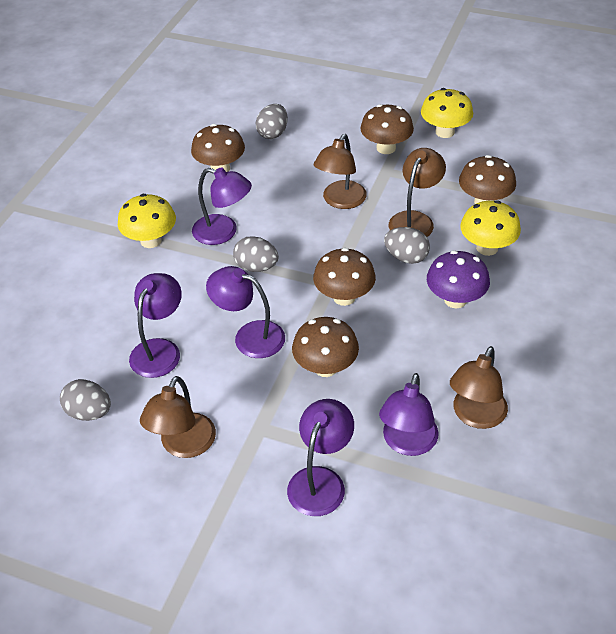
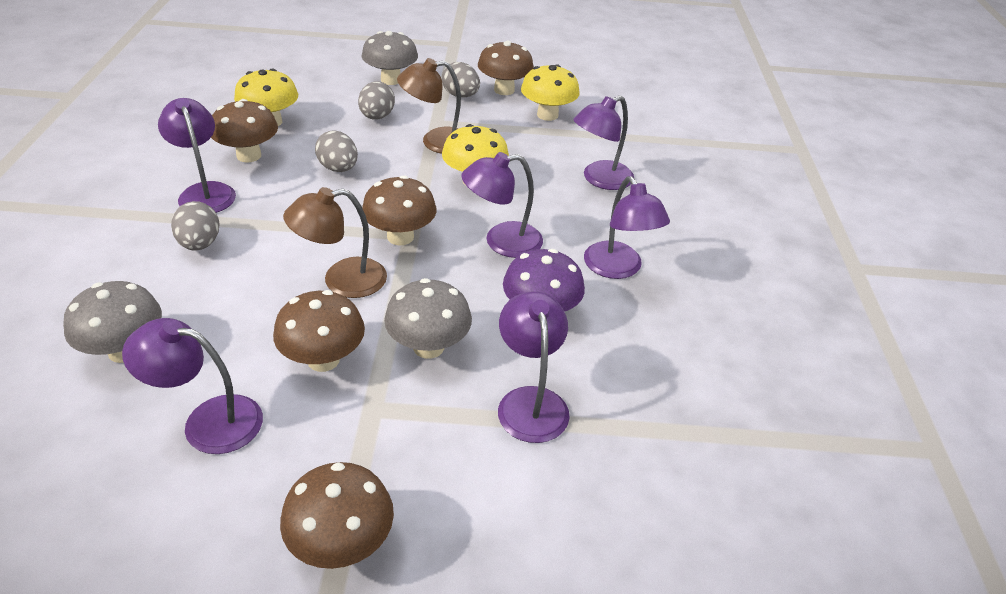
brown lamp: 4 -> 2
grey mushroom: 0 -> 3
purple lamp: 5 -> 6

